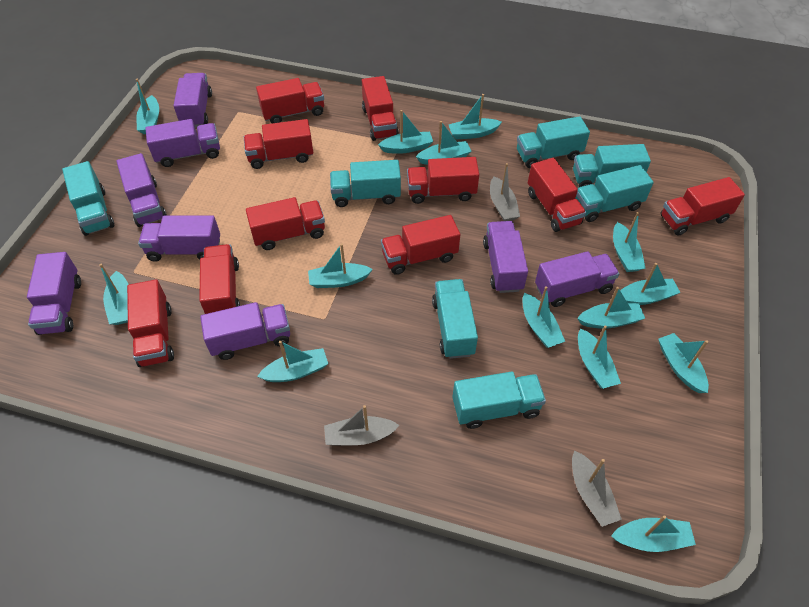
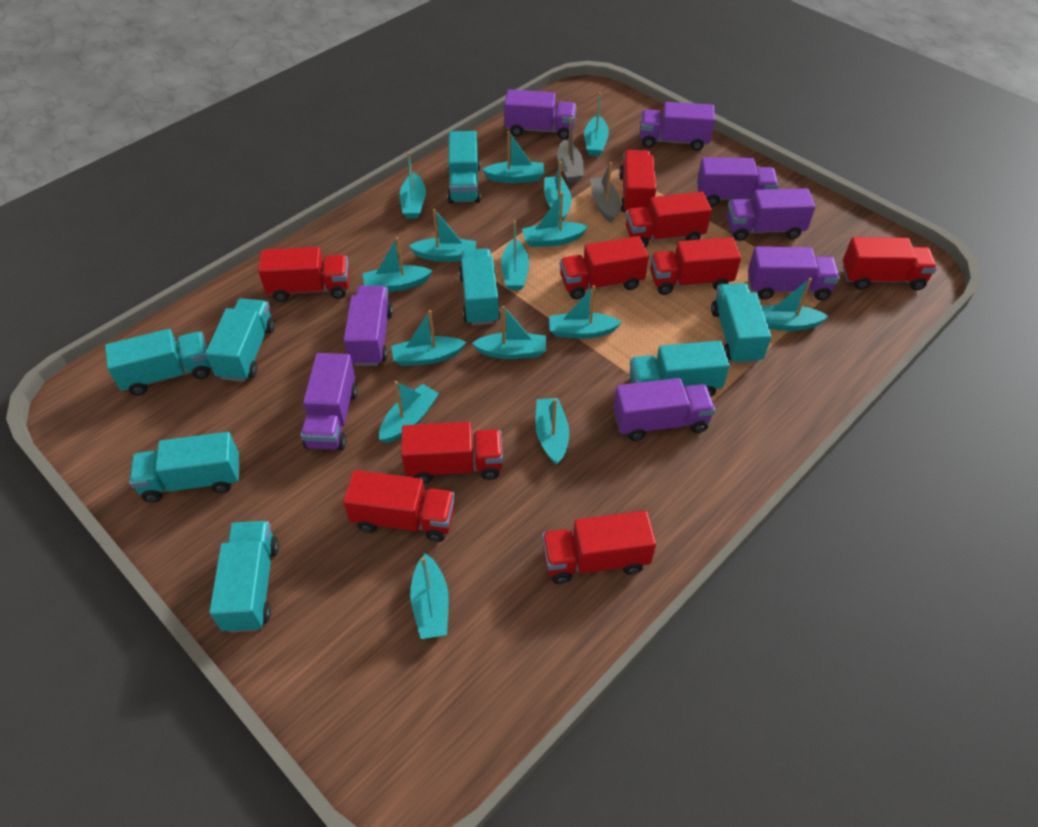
grey boat: 3 -> 2
red truck: 10 -> 9
turquoise boat: 14 -> 15
turquoise truck: 7 -> 8

